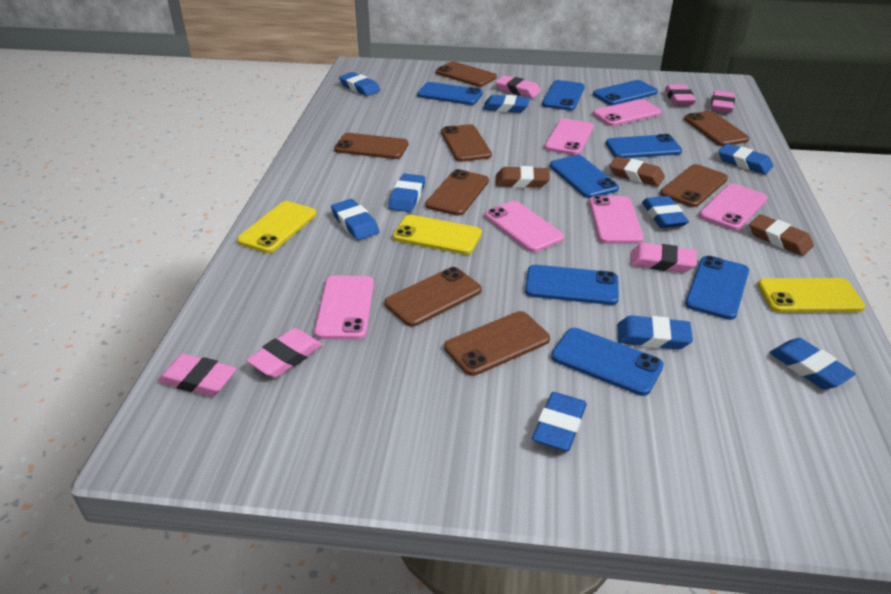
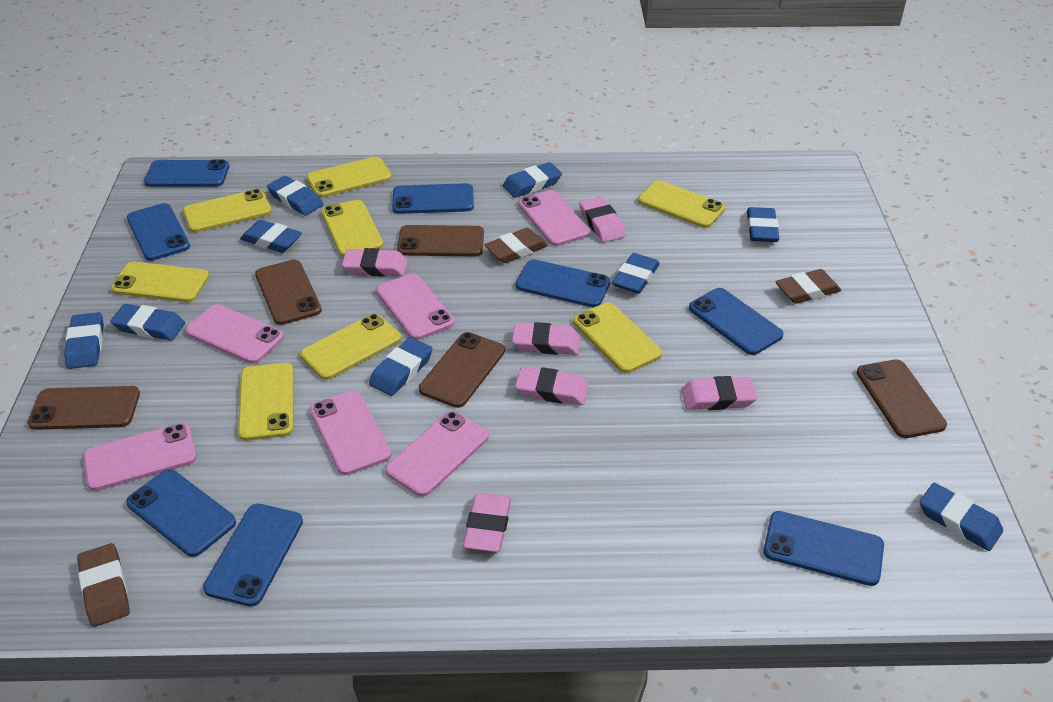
brown phone: 8 -> 5
yellow phone: 3 -> 8

